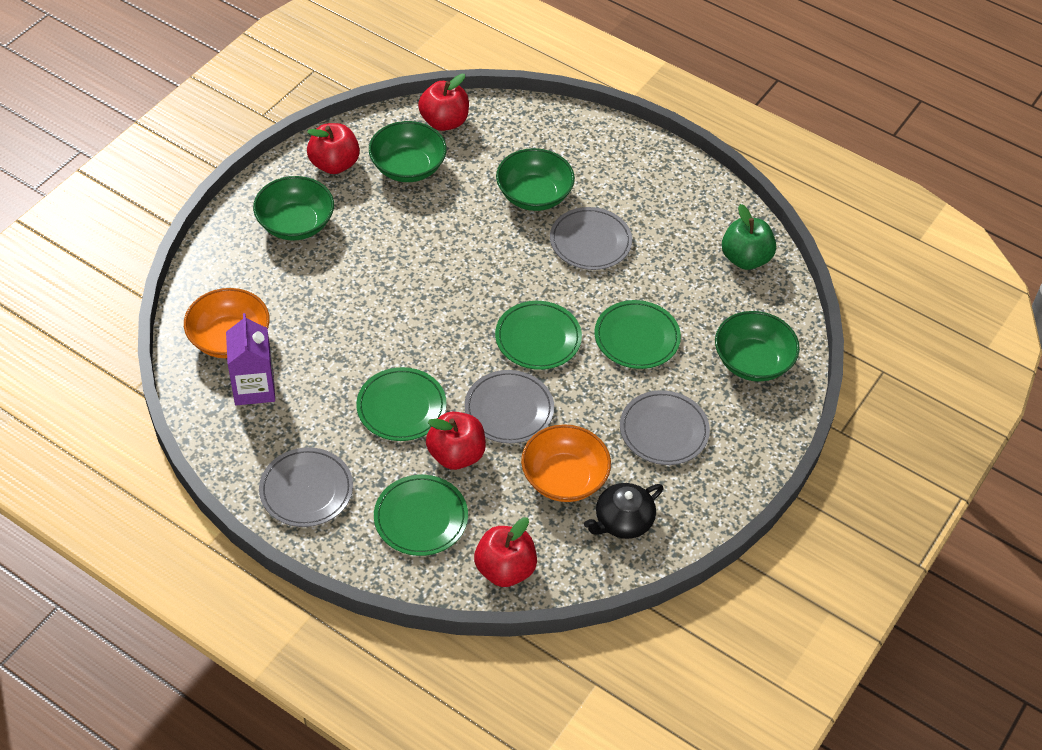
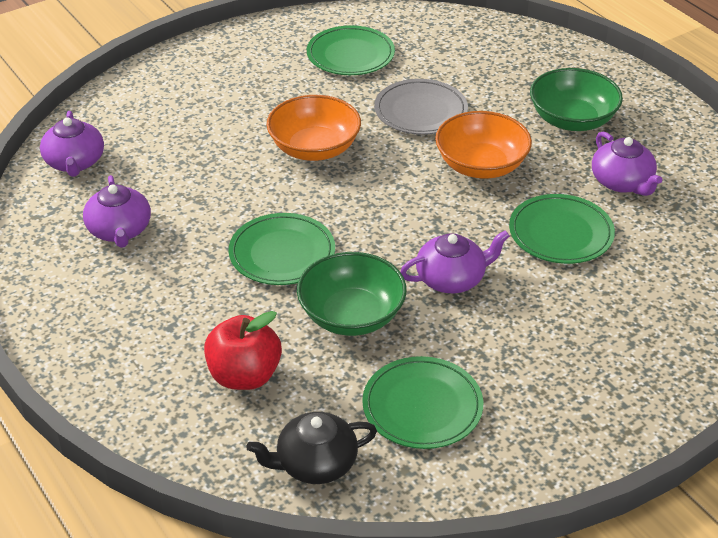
green apple: 1 -> 0
green bowl: 4 -> 2
grey plate: 4 -> 1
purple carton: 1 -> 0
purple teapot: 0 -> 4
red apple: 4 -> 1

